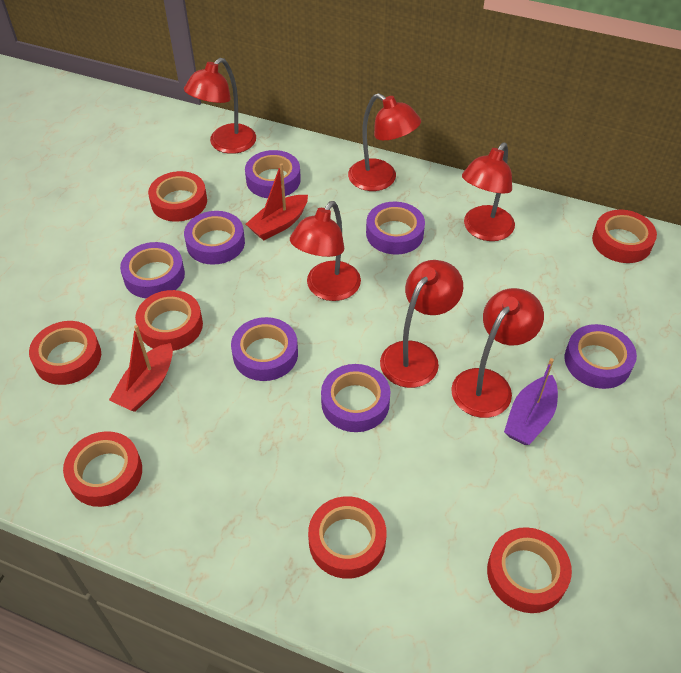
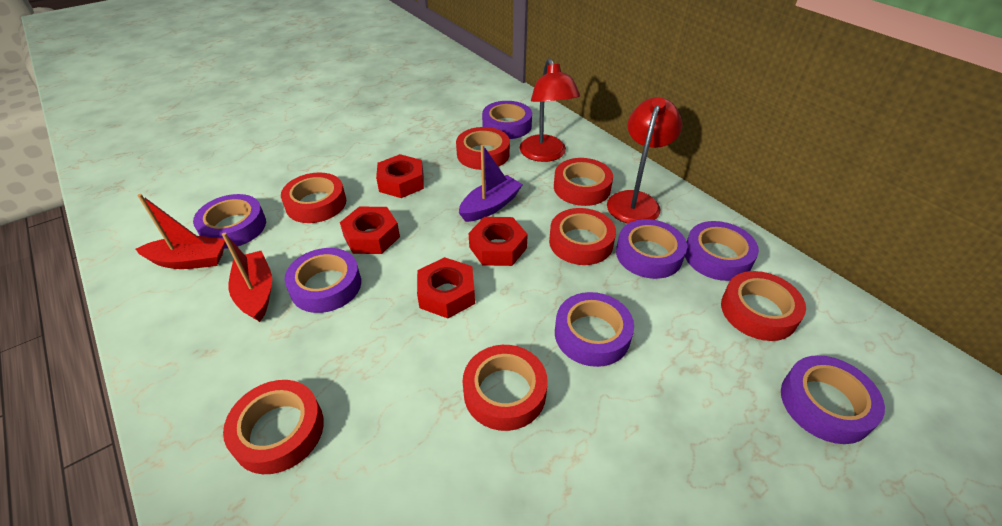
red lamp: 6 -> 2
red nut: 0 -> 4

